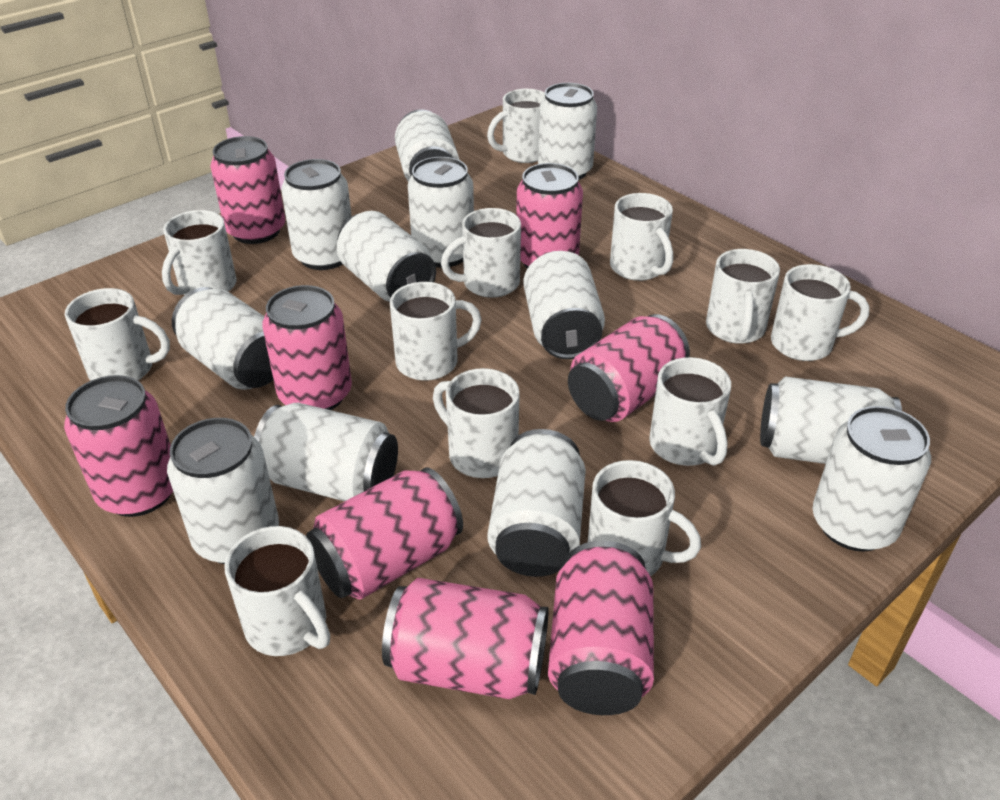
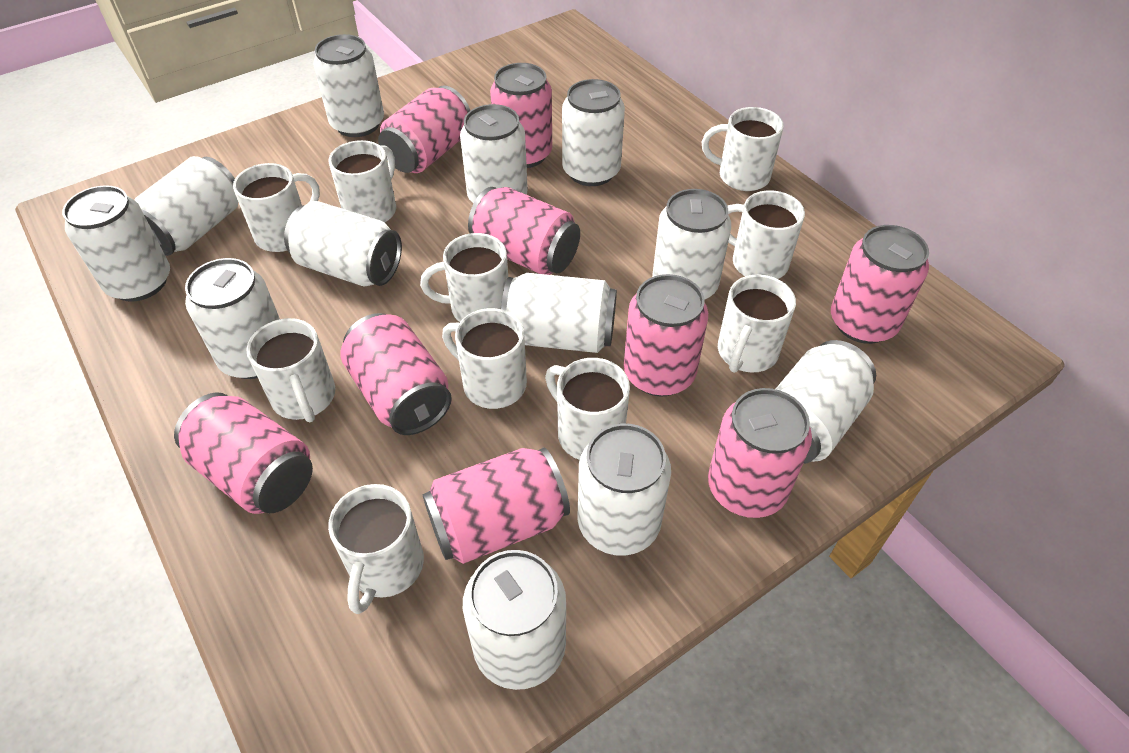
pink can: 8 -> 9
white mug: 12 -> 10

